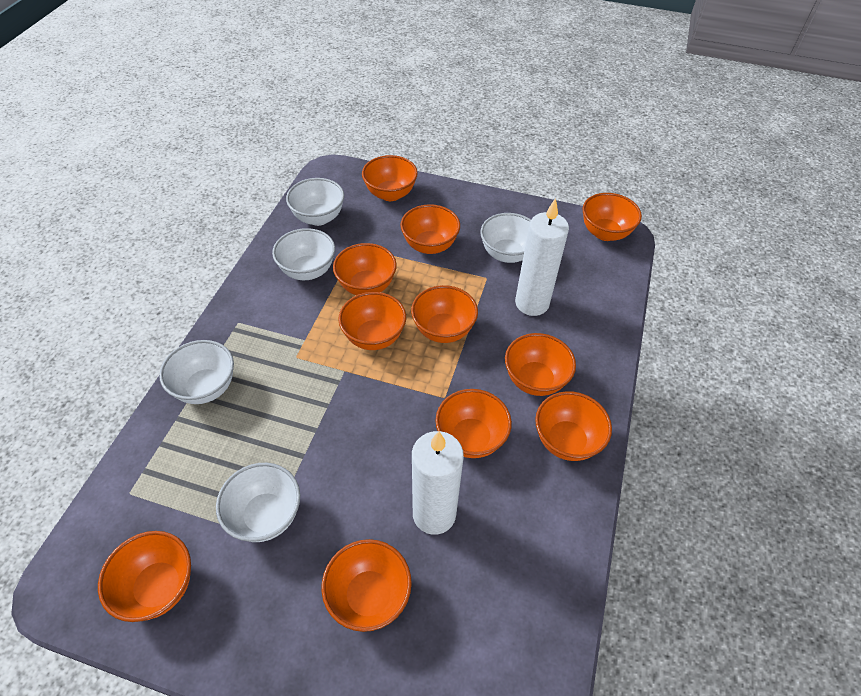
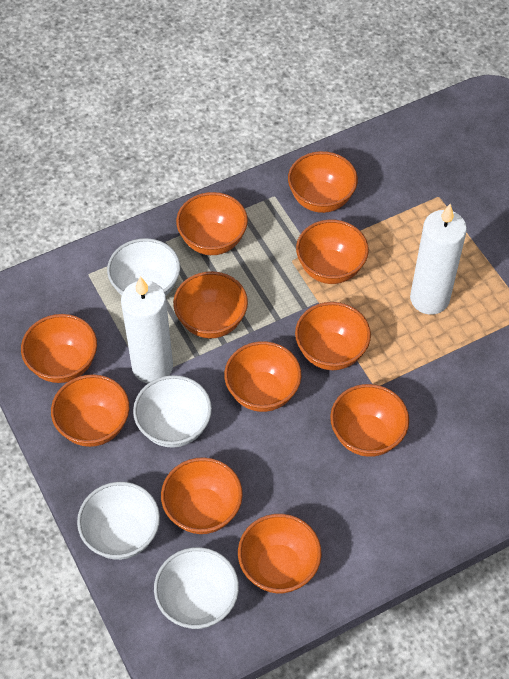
white bowl: 5 -> 4

